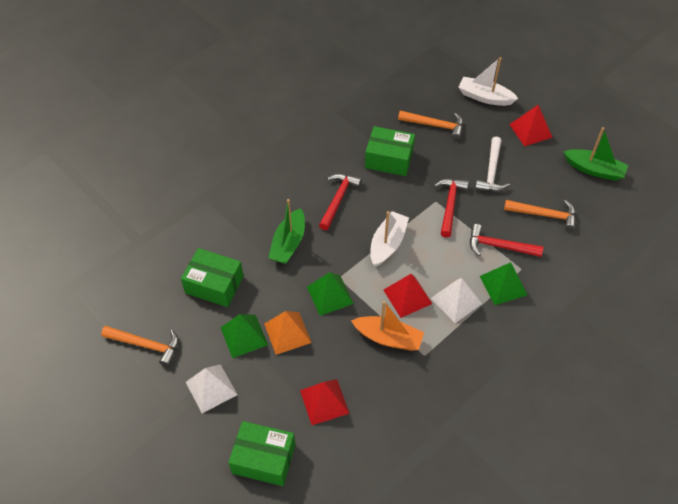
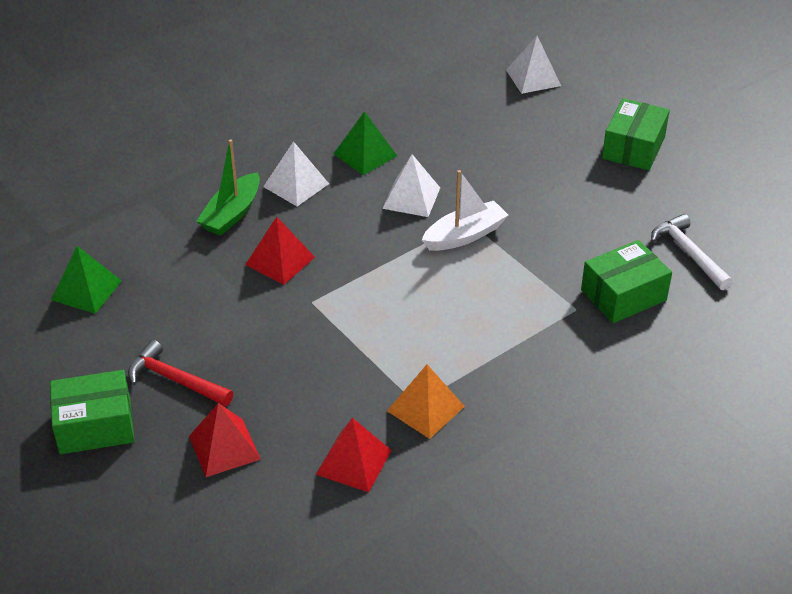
green boat: 2 -> 1
green pyramid: 3 -> 2
orange boat: 1 -> 0
orange hammer: 3 -> 0
red hammer: 3 -> 1
white boat: 2 -> 1
white pyramid: 2 -> 3

